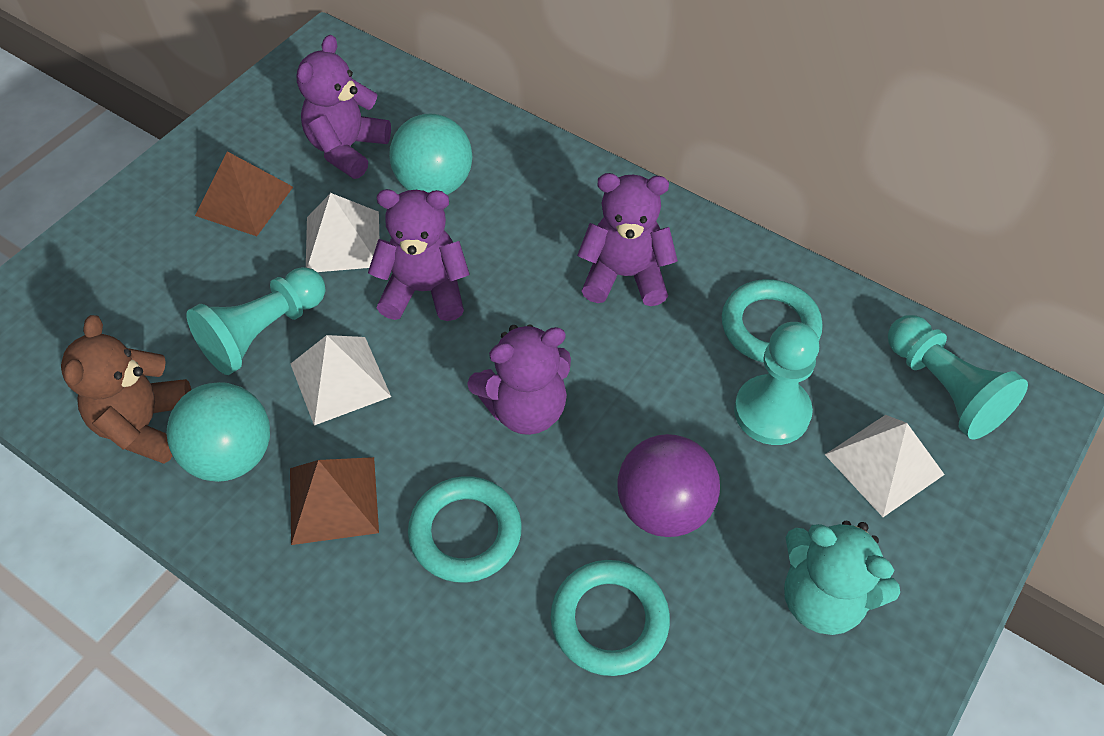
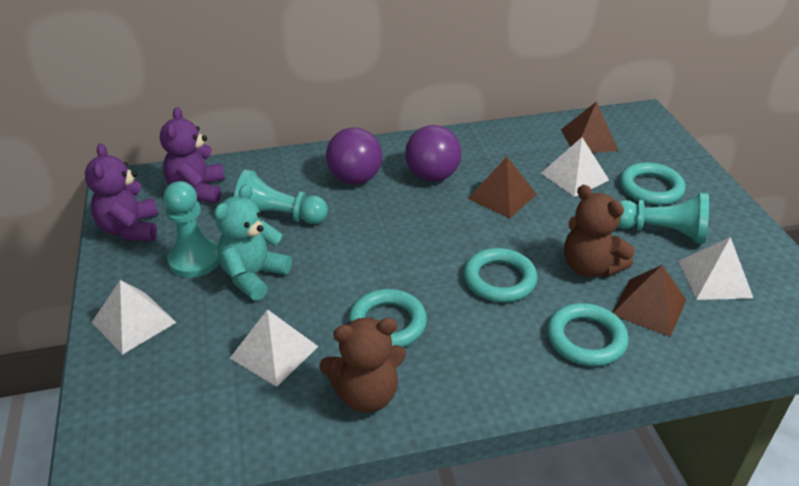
brown pyramid: 2 -> 3
brown teddy bear: 1 -> 2
purple ball: 1 -> 2
purple teddy bear: 4 -> 2
turquoise ball: 2 -> 0
turquoise ring: 3 -> 4
white pyramid: 3 -> 4

